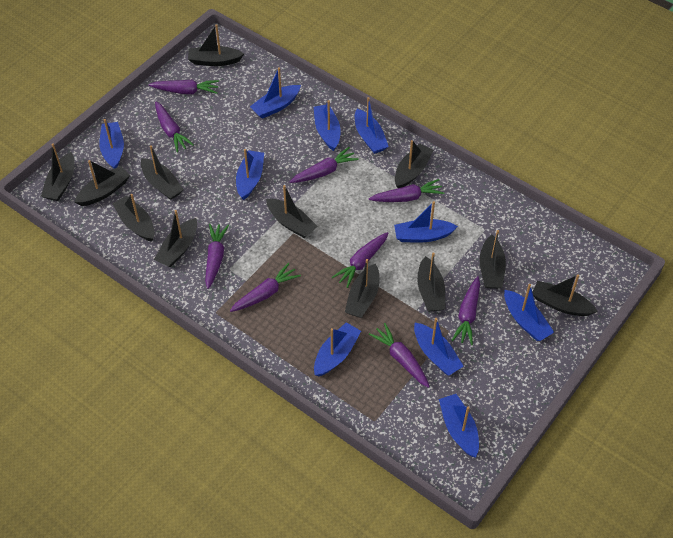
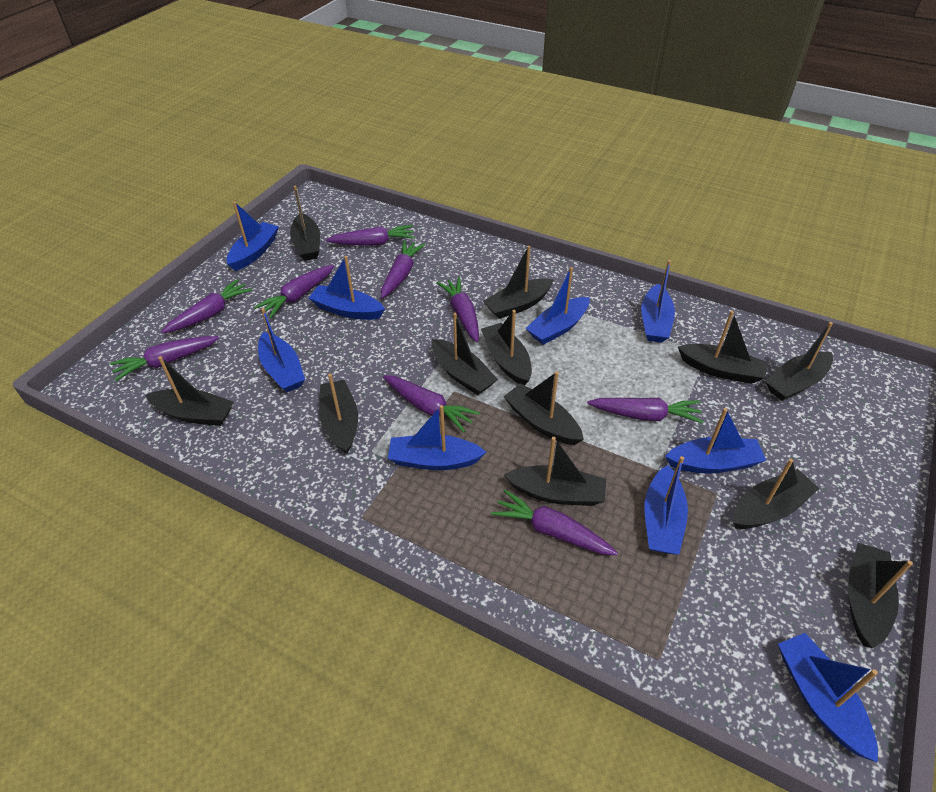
blue boat: 10 -> 9

